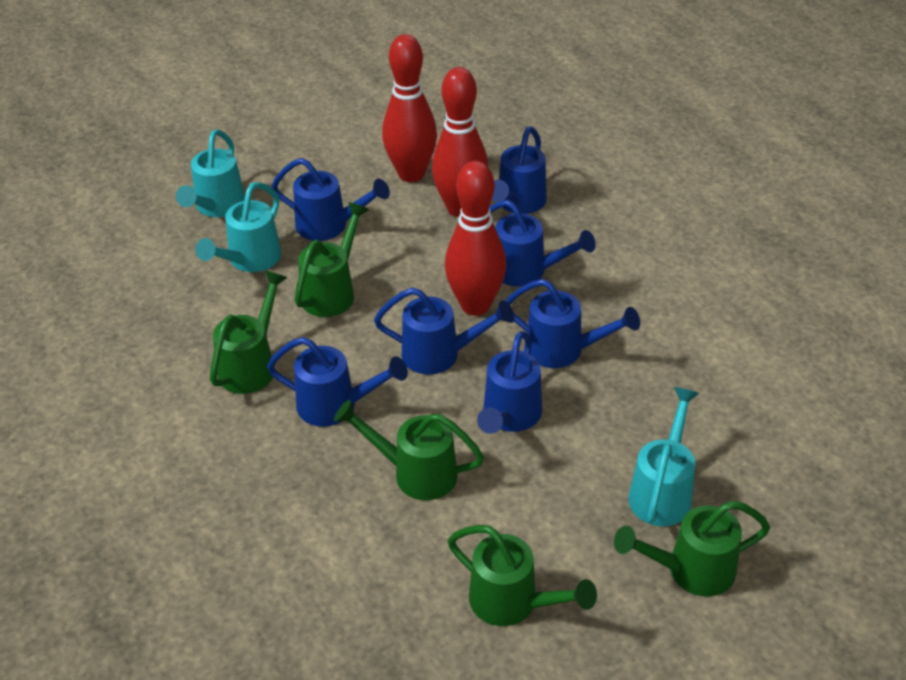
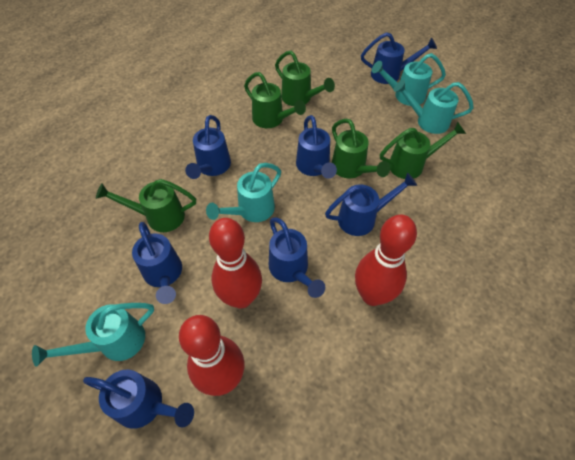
turquoise watering can: 3 -> 4

